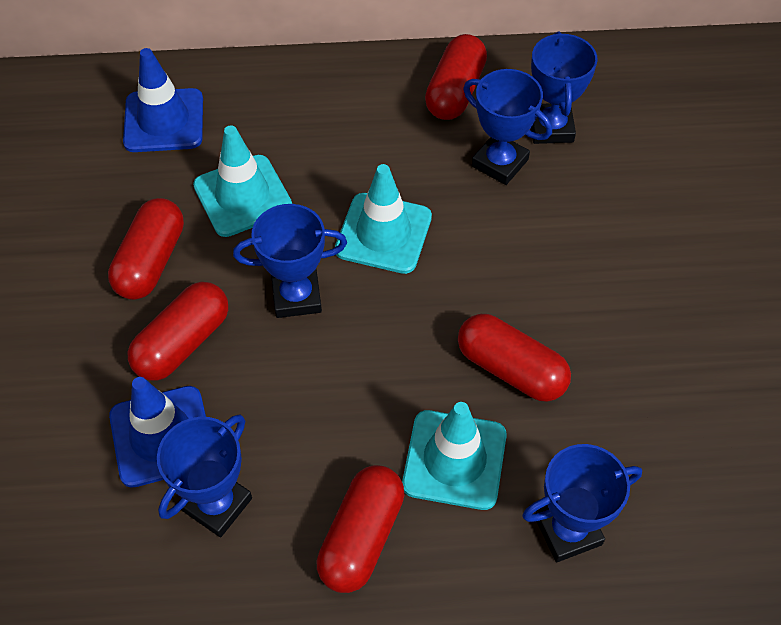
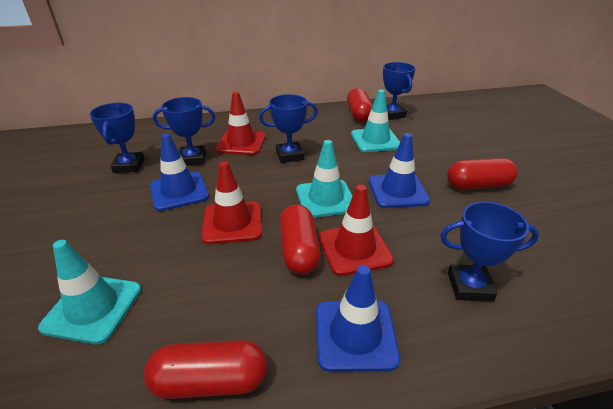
blue traffic cone: 2 -> 3
red capsule: 5 -> 4
red traffic cone: 0 -> 3

